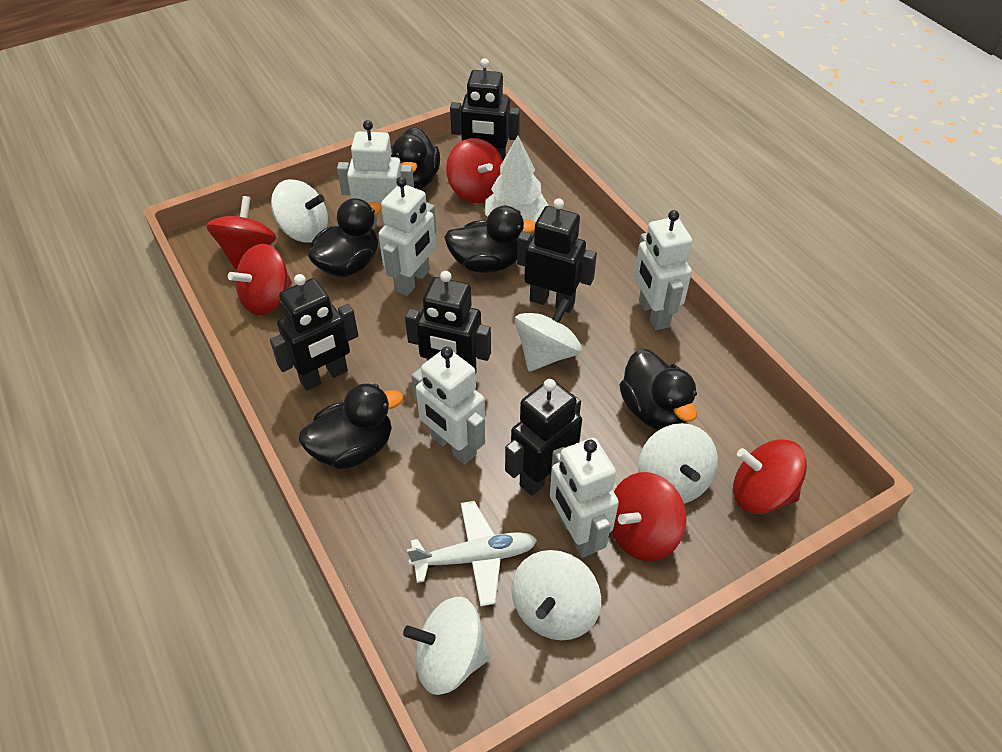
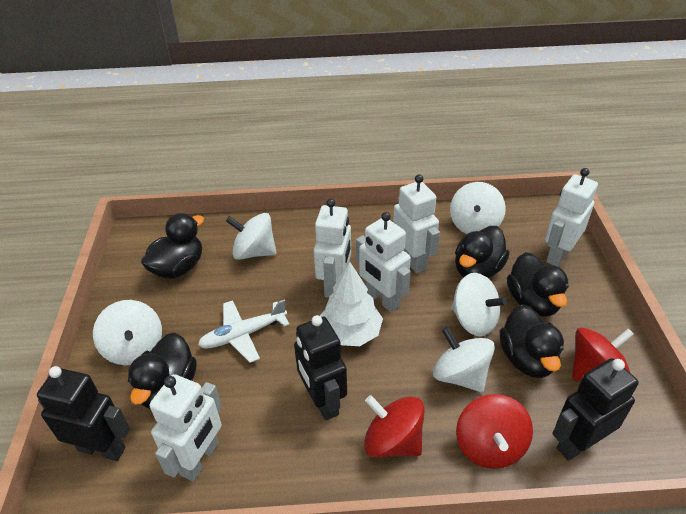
black robot: 5 -> 3
red spinning top: 5 -> 3

